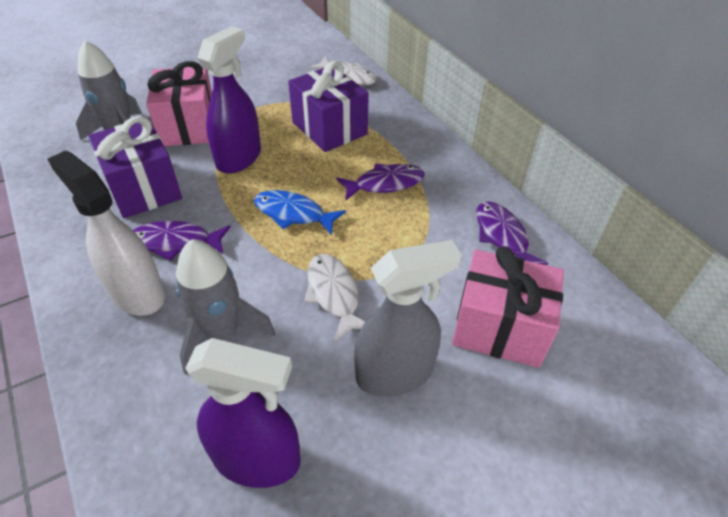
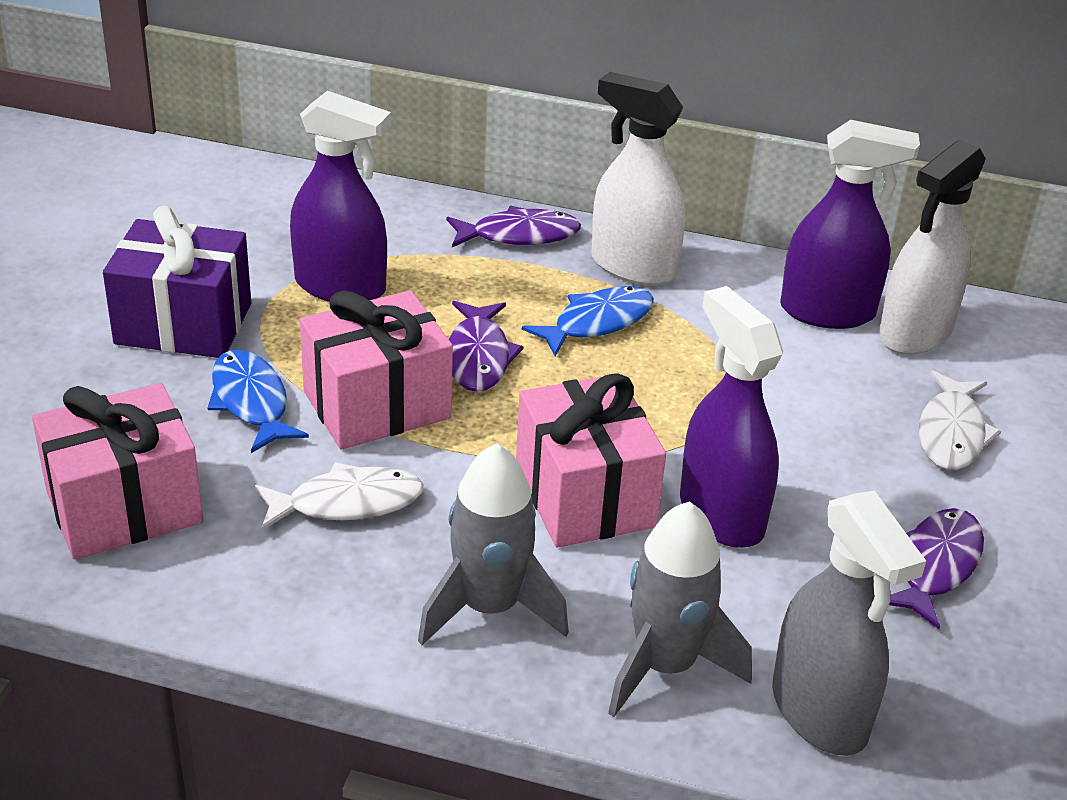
blue fish: 1 -> 2
pink gift: 2 -> 3
purple gift: 2 -> 1
purple spray bottle: 2 -> 3
white spray bottle: 1 -> 2

